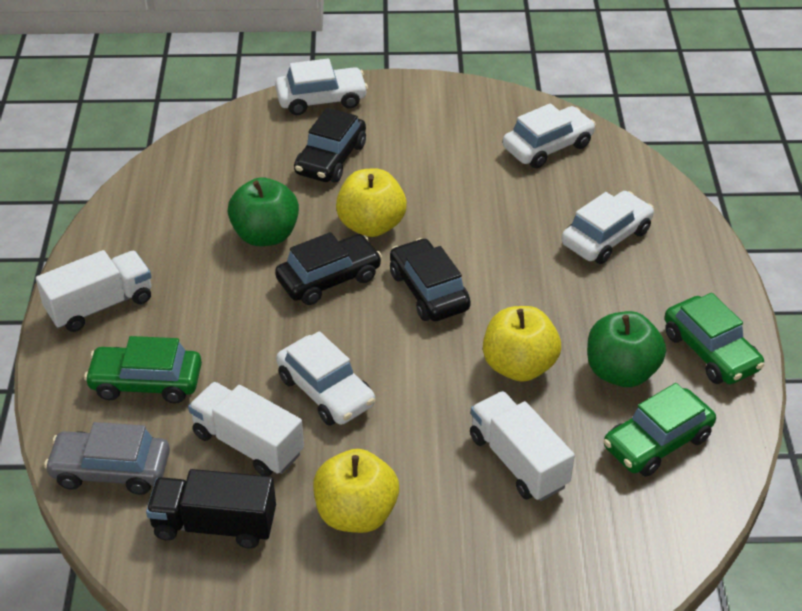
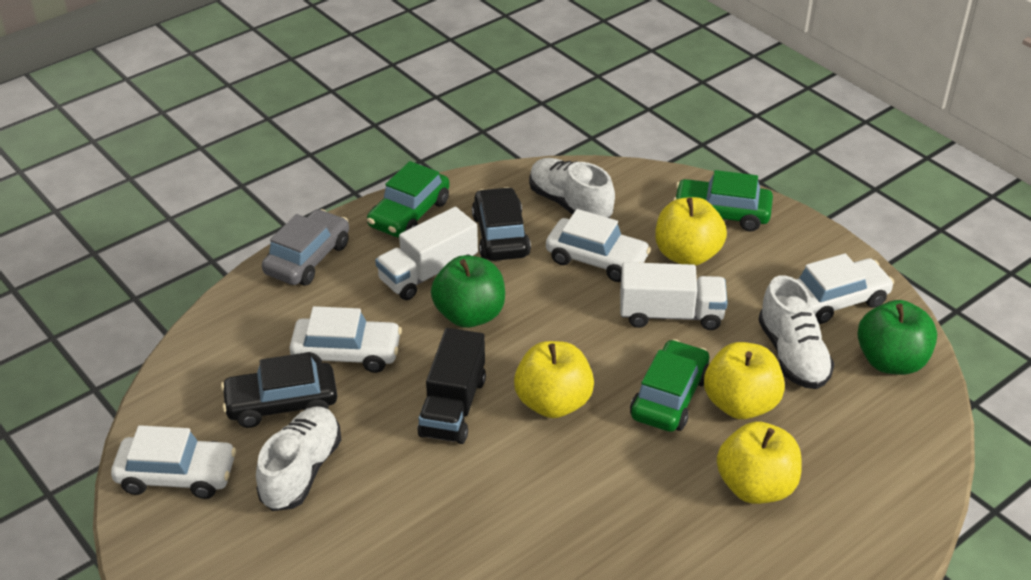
black car: 3 -> 2
white shoe: 0 -> 3
white truck: 3 -> 2
yellow apple: 3 -> 4

